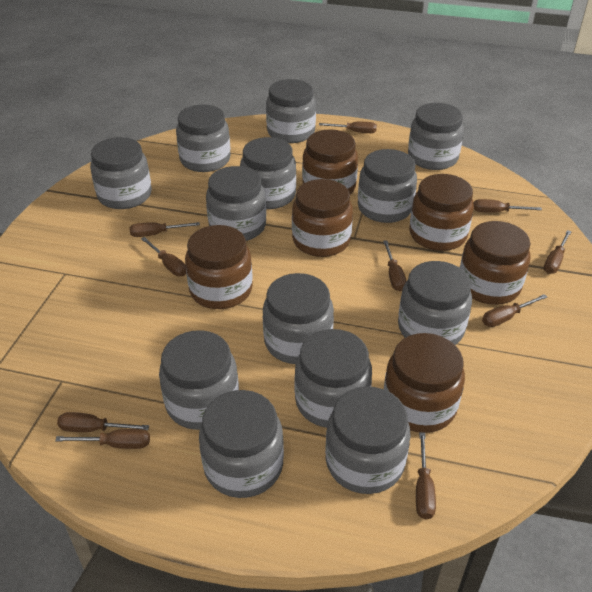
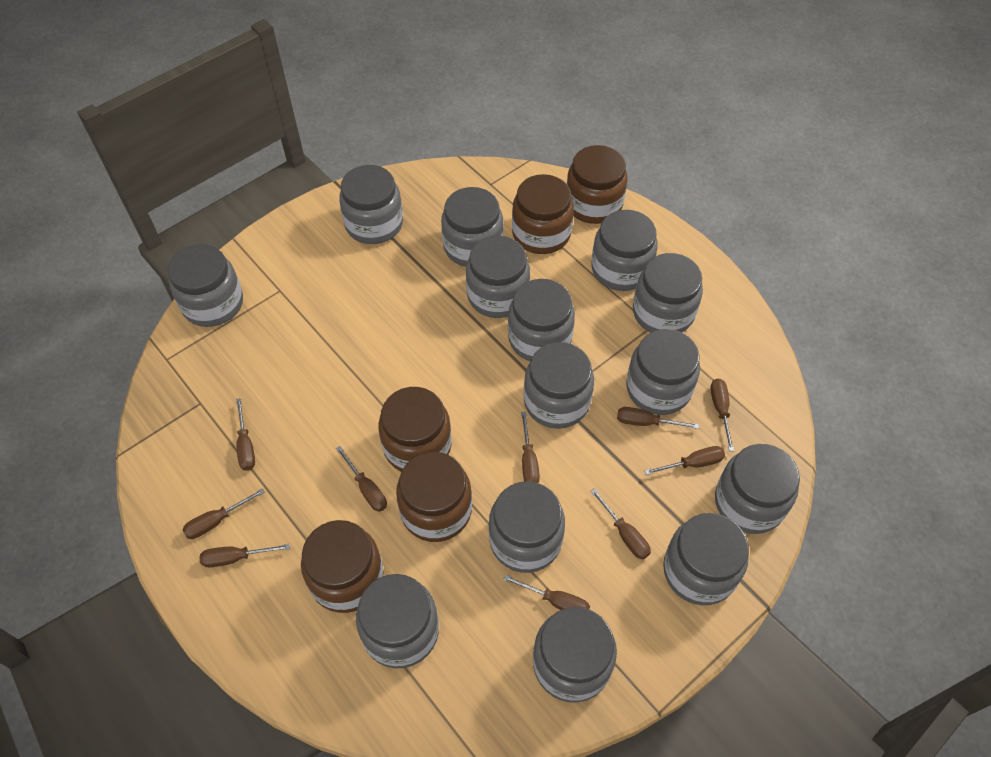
brown jar: 6 -> 5
grey jar: 13 -> 14

